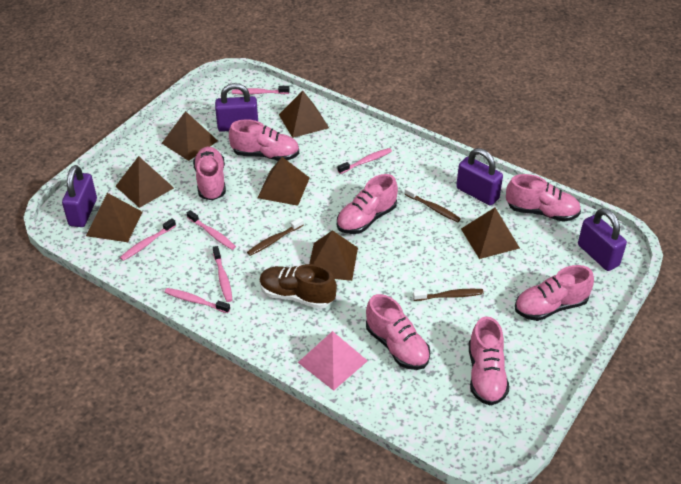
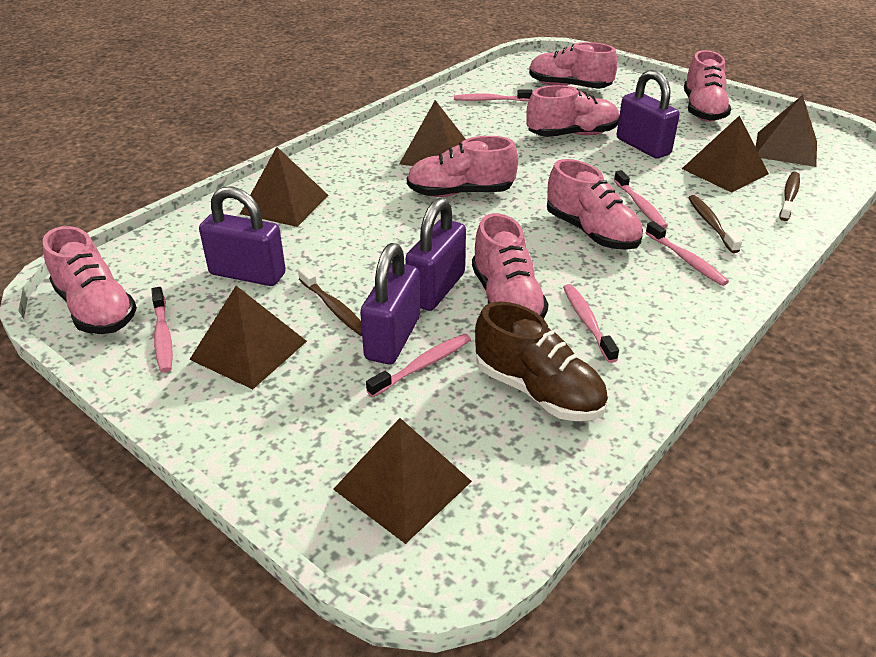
brown pyramid: 7 -> 6
pink pyramid: 1 -> 0

